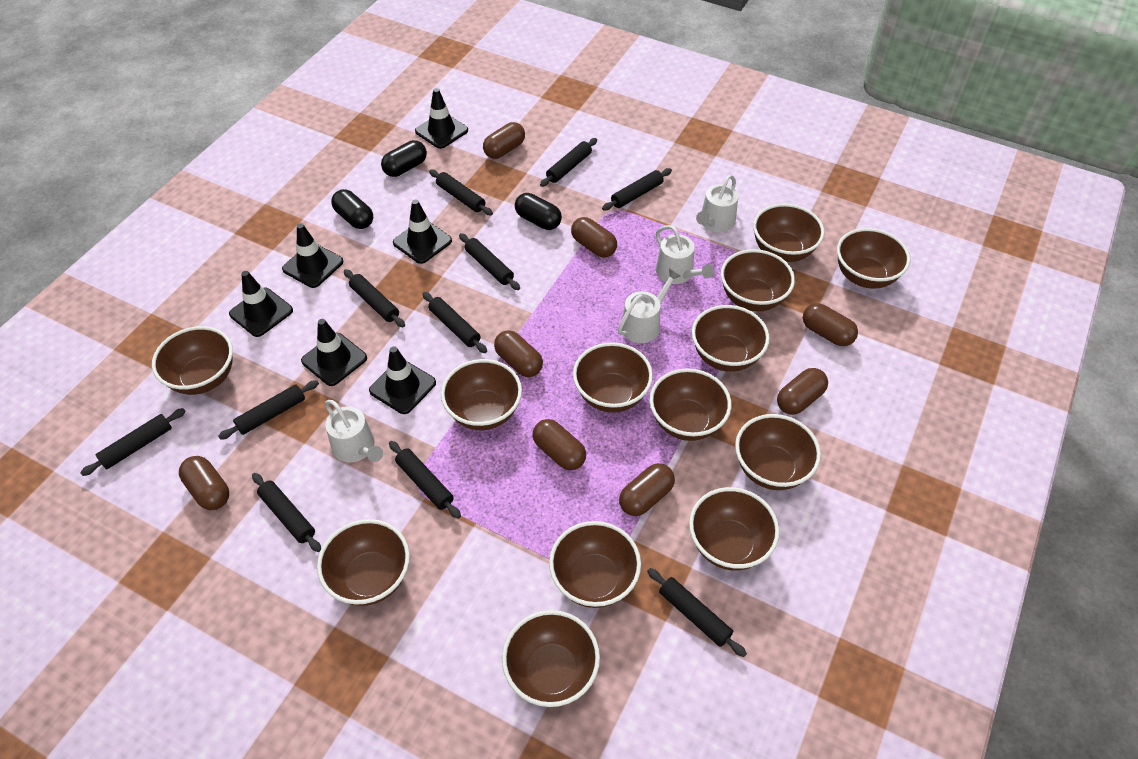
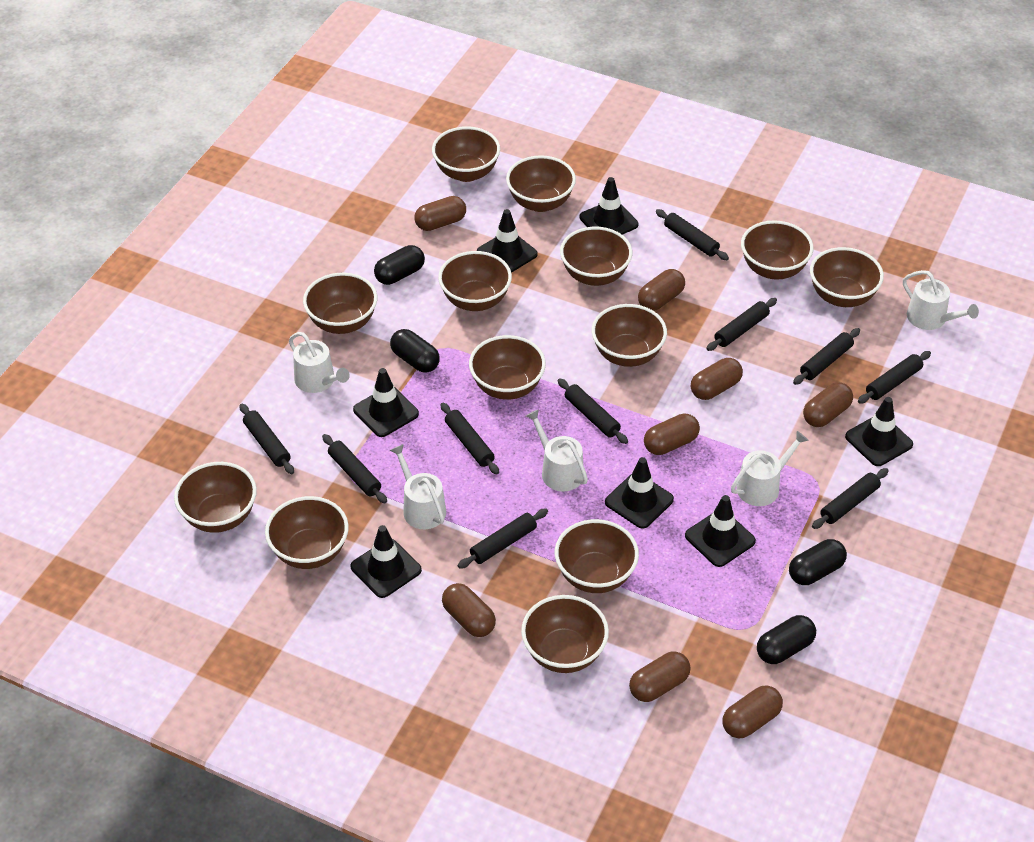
black capsule: 3 -> 4
black rolling pin: 11 -> 10
black traffic cone: 6 -> 7
white watering can: 4 -> 5

